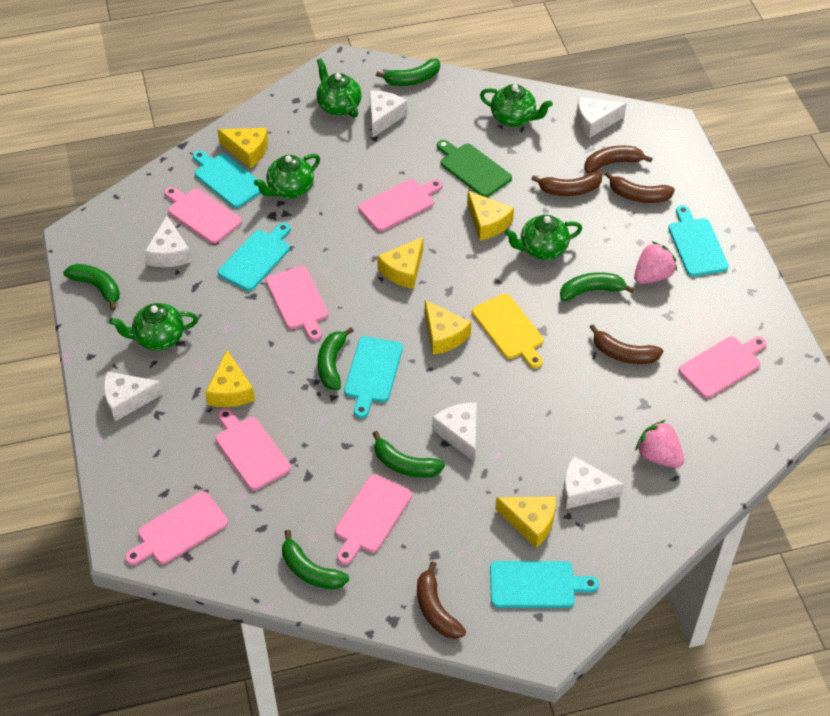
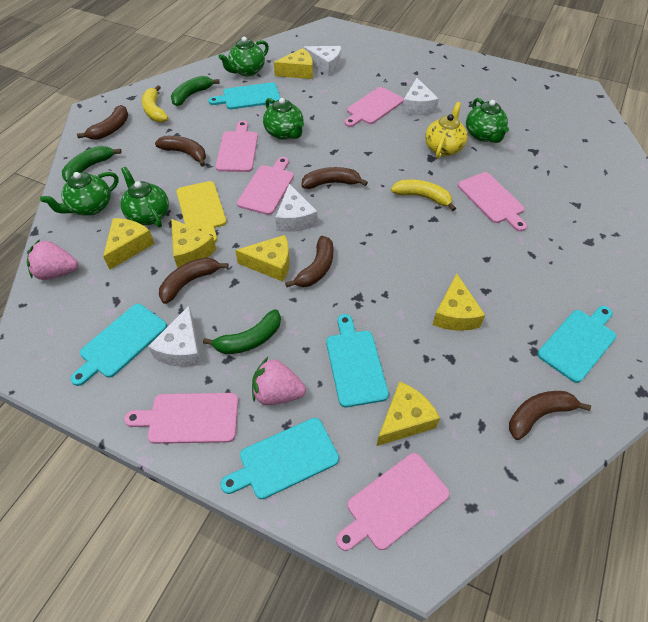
brown banana: 5 -> 6
green banana: 6 -> 3
green cutting board: 1 -> 0
pink cutting board: 7 -> 6
white cheese: 6 -> 4
yellow banana: 0 -> 2
yellow teapot: 0 -> 1

